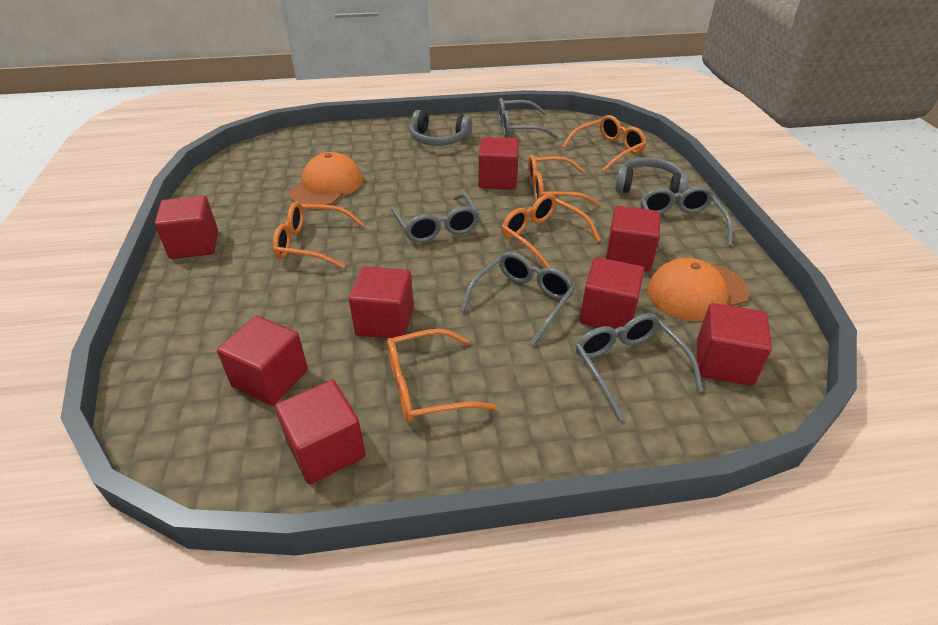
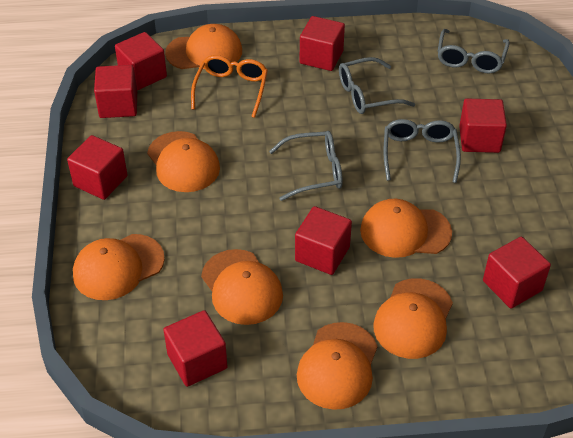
grey glasses: 5 -> 4
grey headphones: 2 -> 0
orange cap: 2 -> 7
orange glasses: 5 -> 1

